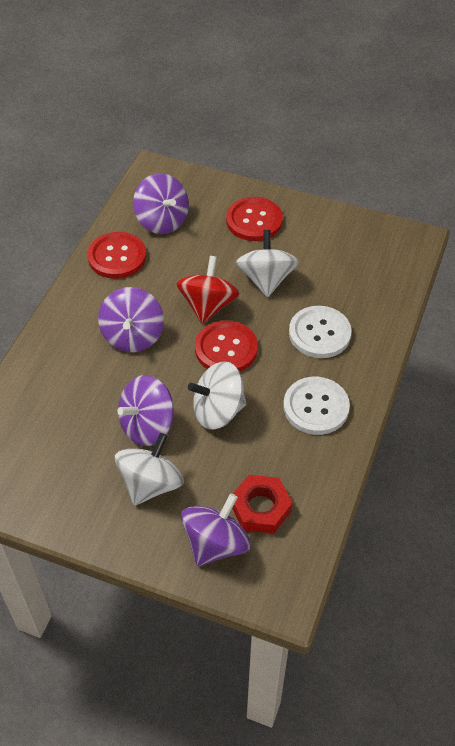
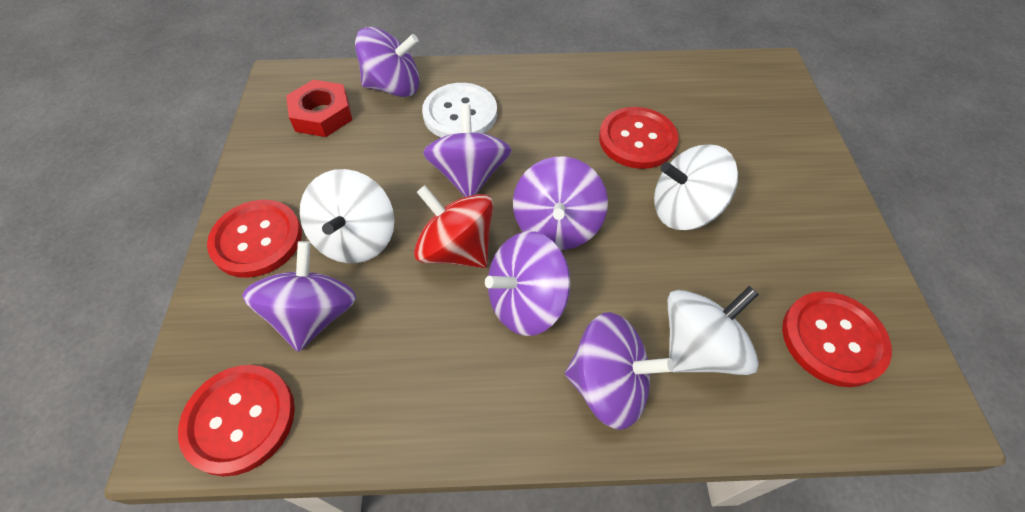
purple spinning top: 4 -> 6
red button: 3 -> 4
white button: 2 -> 1

